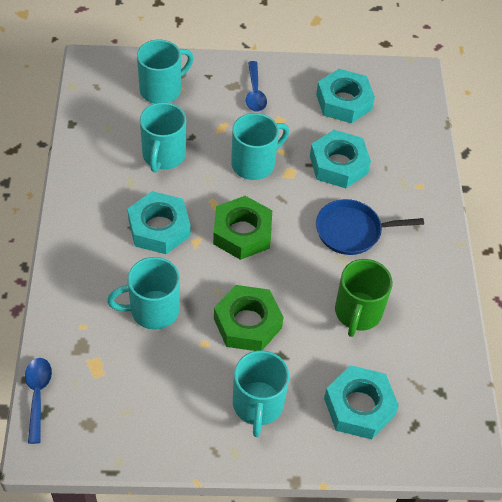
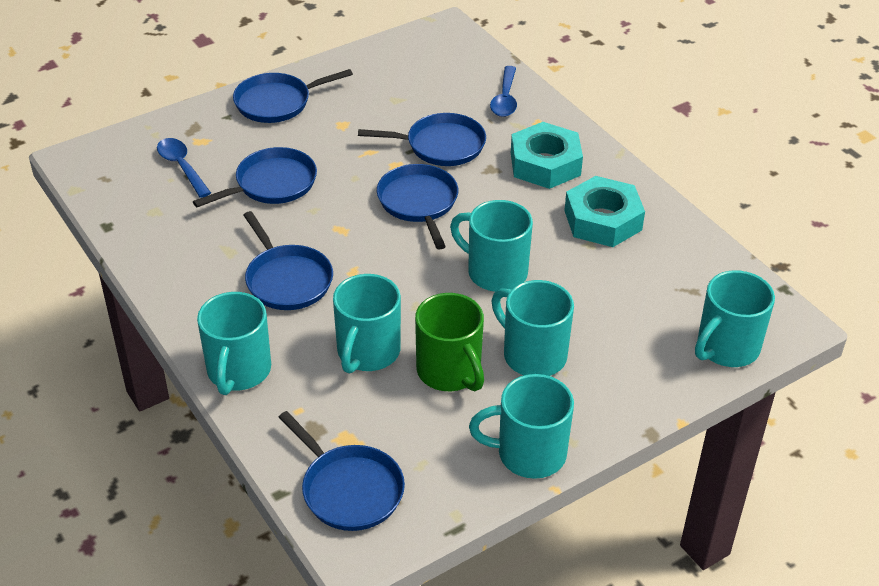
blue pan: 1 -> 6
green nut: 2 -> 0
turquoise mug: 5 -> 6
turquoise nut: 4 -> 2

